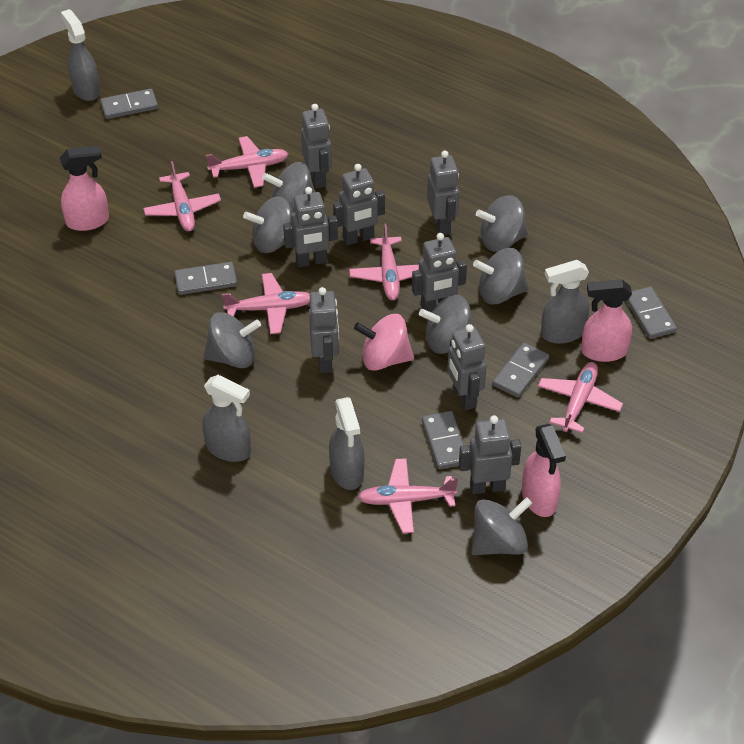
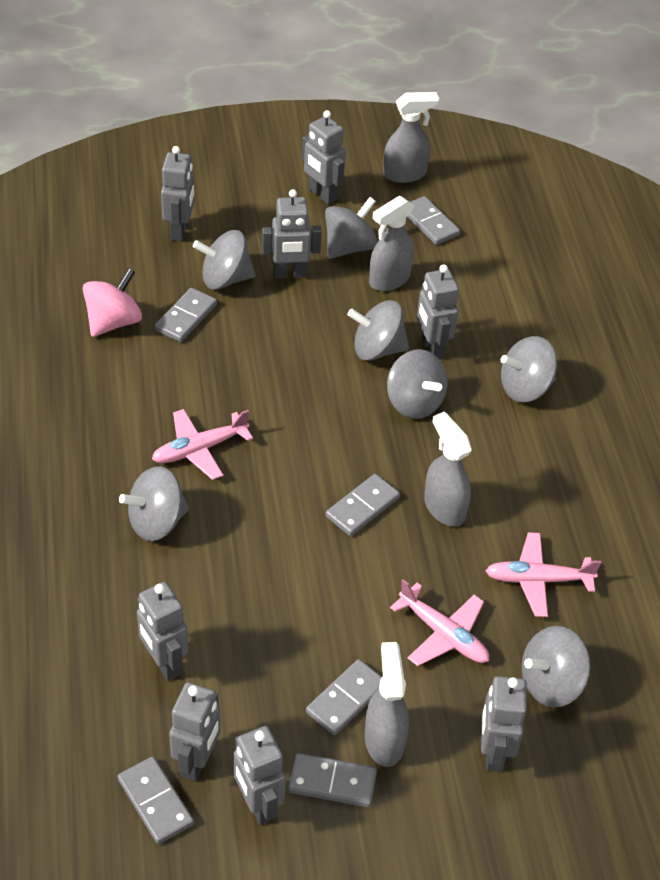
grey domino: 5 -> 6
pink plane: 6 -> 3
pink spray bottle: 3 -> 0

